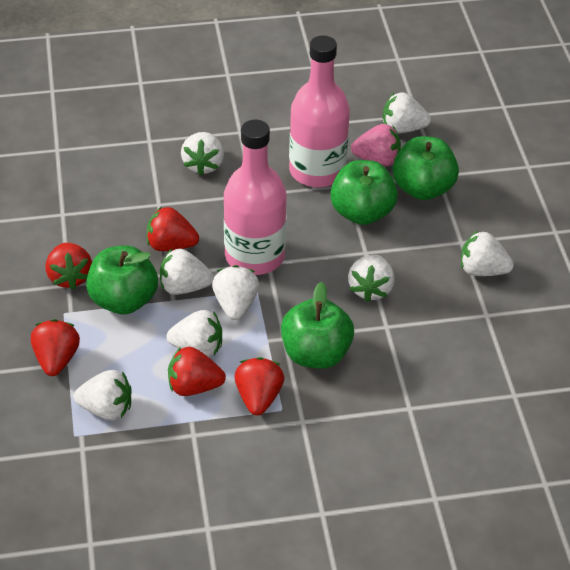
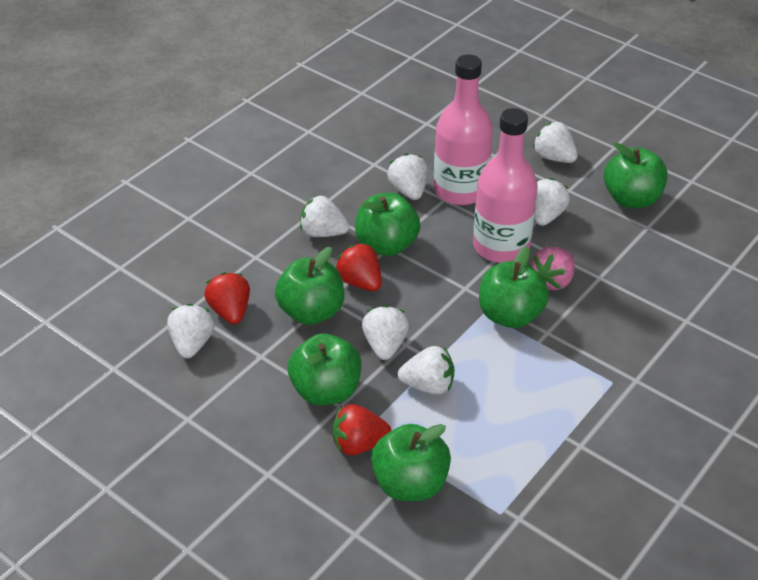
green apple: 4 -> 6
red strawberry: 5 -> 3
white strawberry: 8 -> 7

